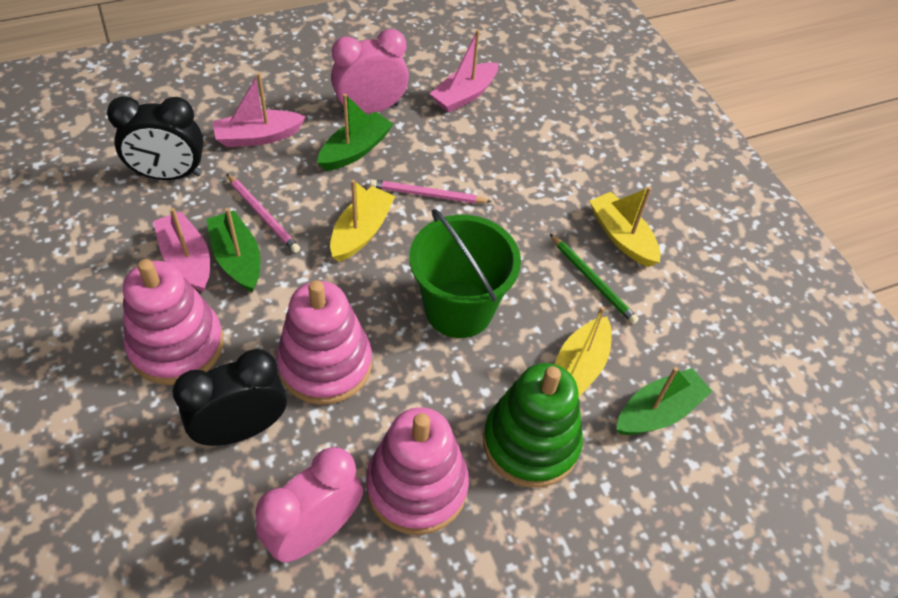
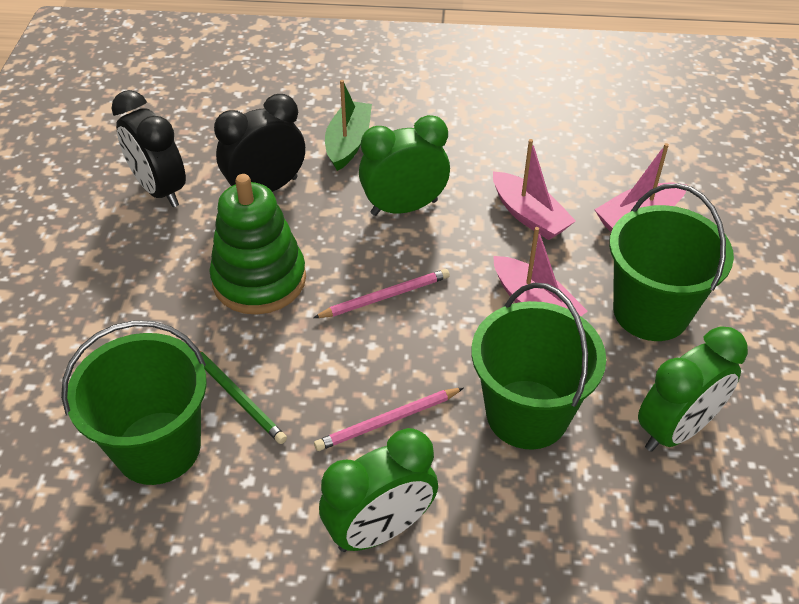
green boat: 3 -> 1
green bucket: 1 -> 3
green clock: 0 -> 3
pink clock: 2 -> 0
pink stacking toy: 3 -> 0
yellow boat: 3 -> 0

